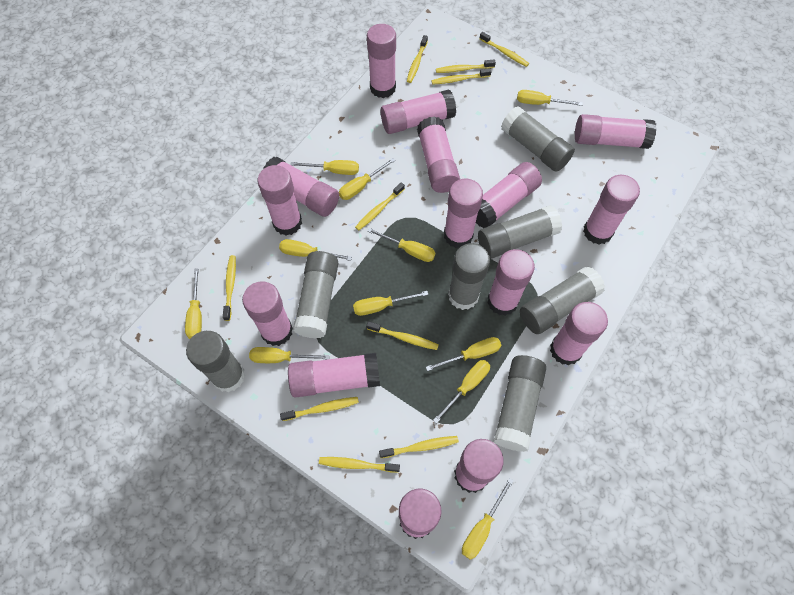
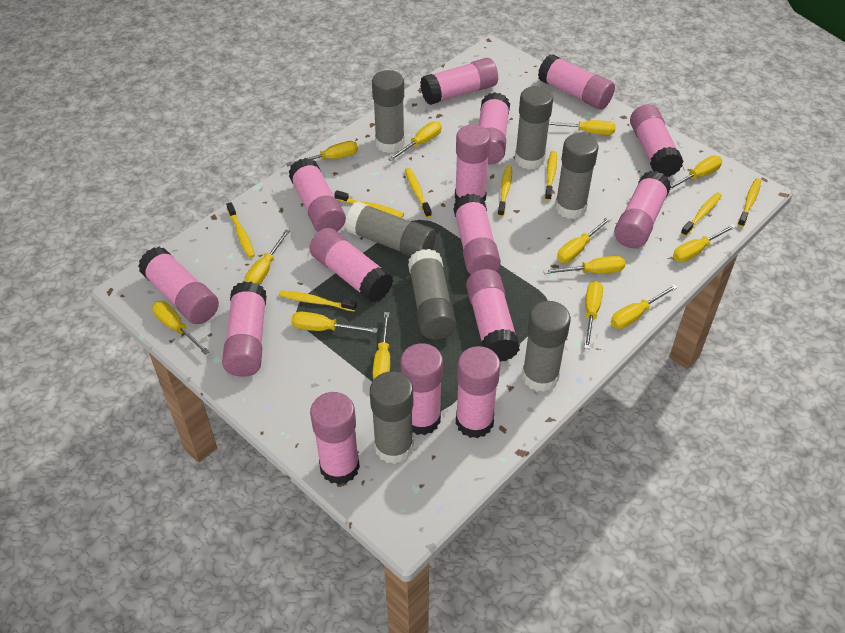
yellow screwdriver: 11 -> 13
yellow toothbrush: 10 -> 8

